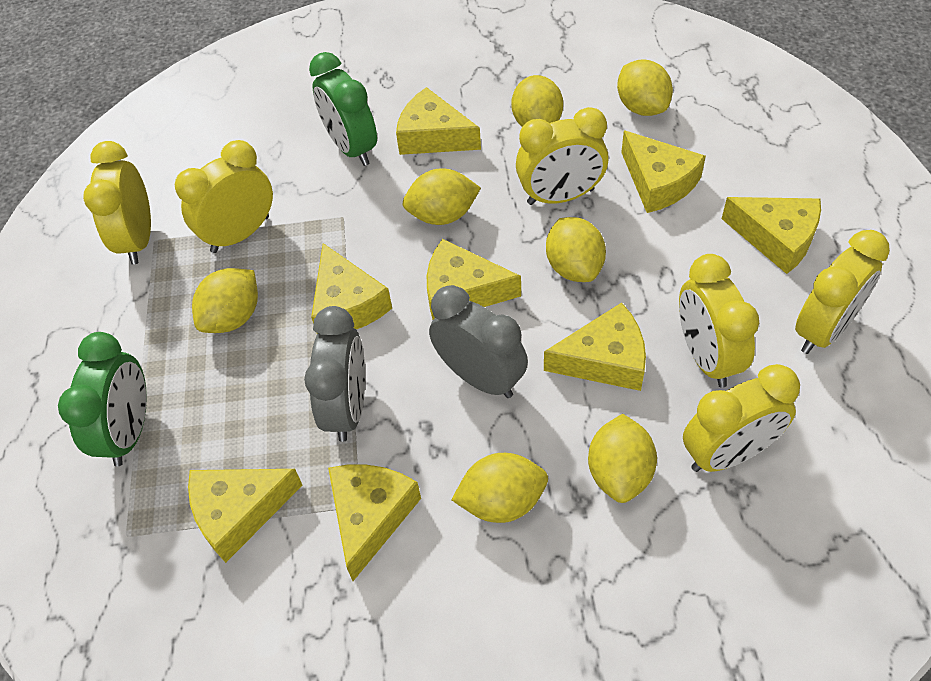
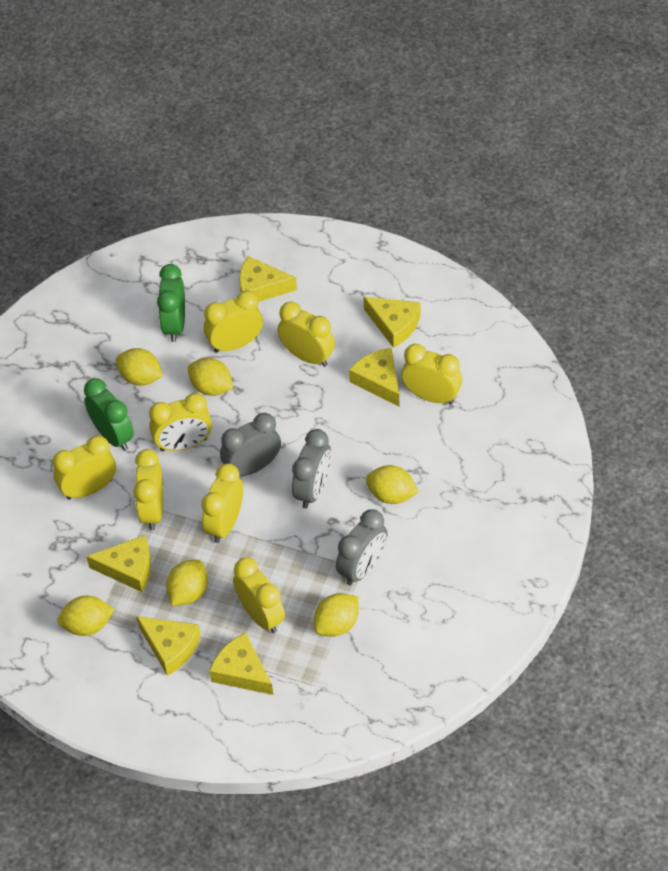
grey clock: 2 -> 3
yellow cheese: 8 -> 6
yellow clock: 6 -> 8
yellow lemon: 7 -> 6

